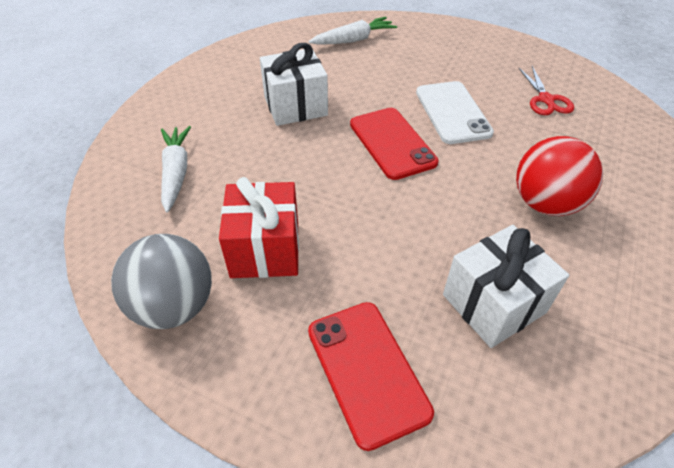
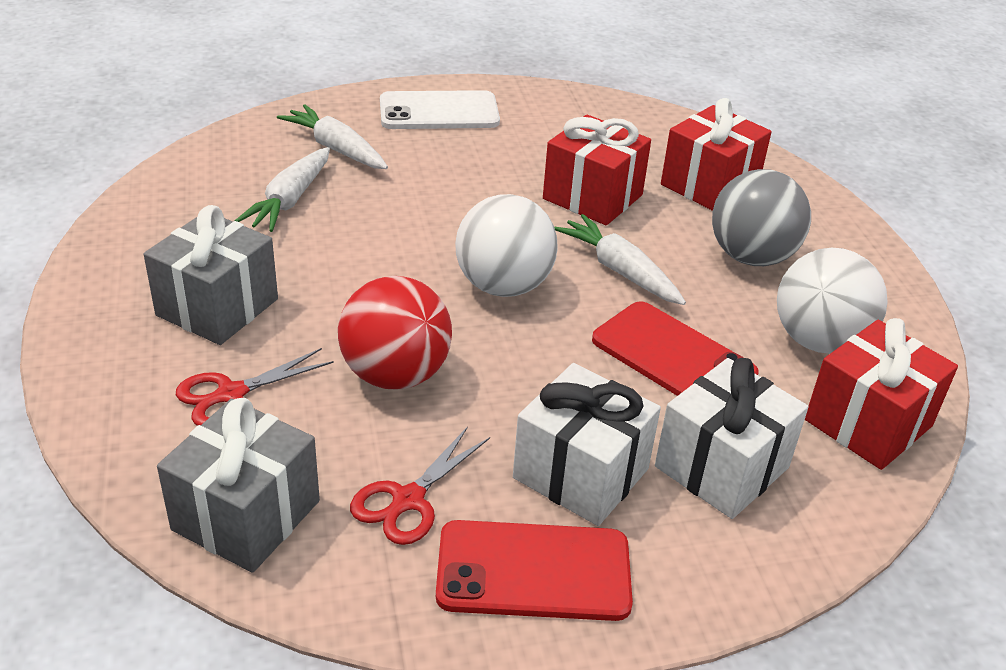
grey gift: 0 -> 2
red gift: 1 -> 3
red scissors: 1 -> 2
white ball: 0 -> 2
white carrot: 2 -> 3

